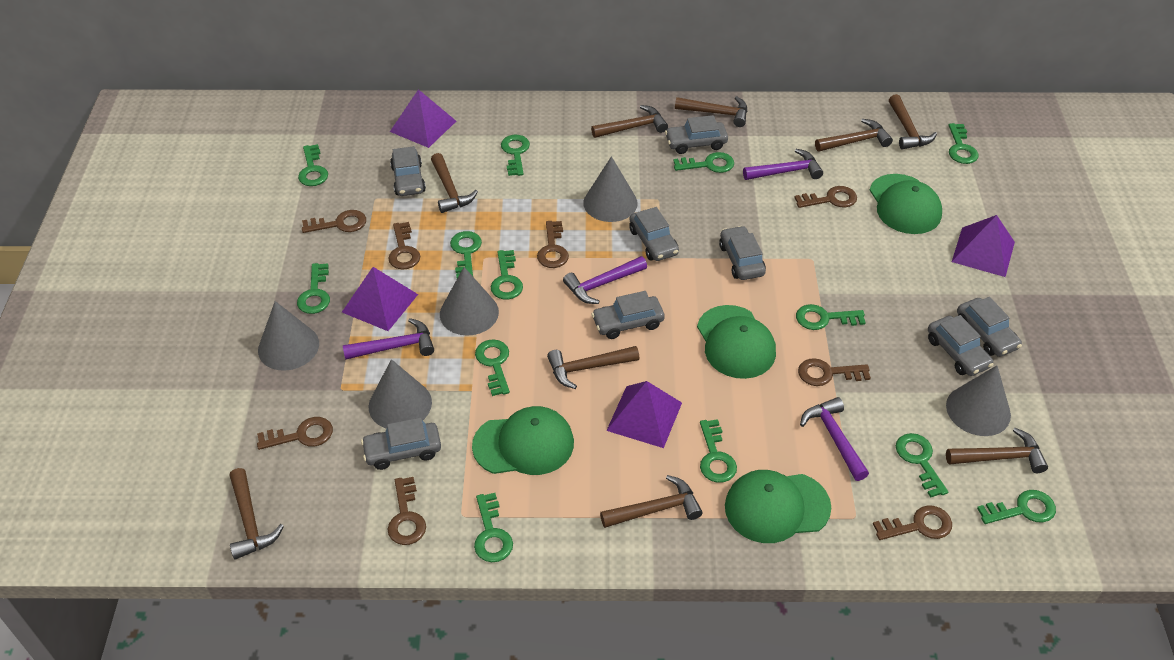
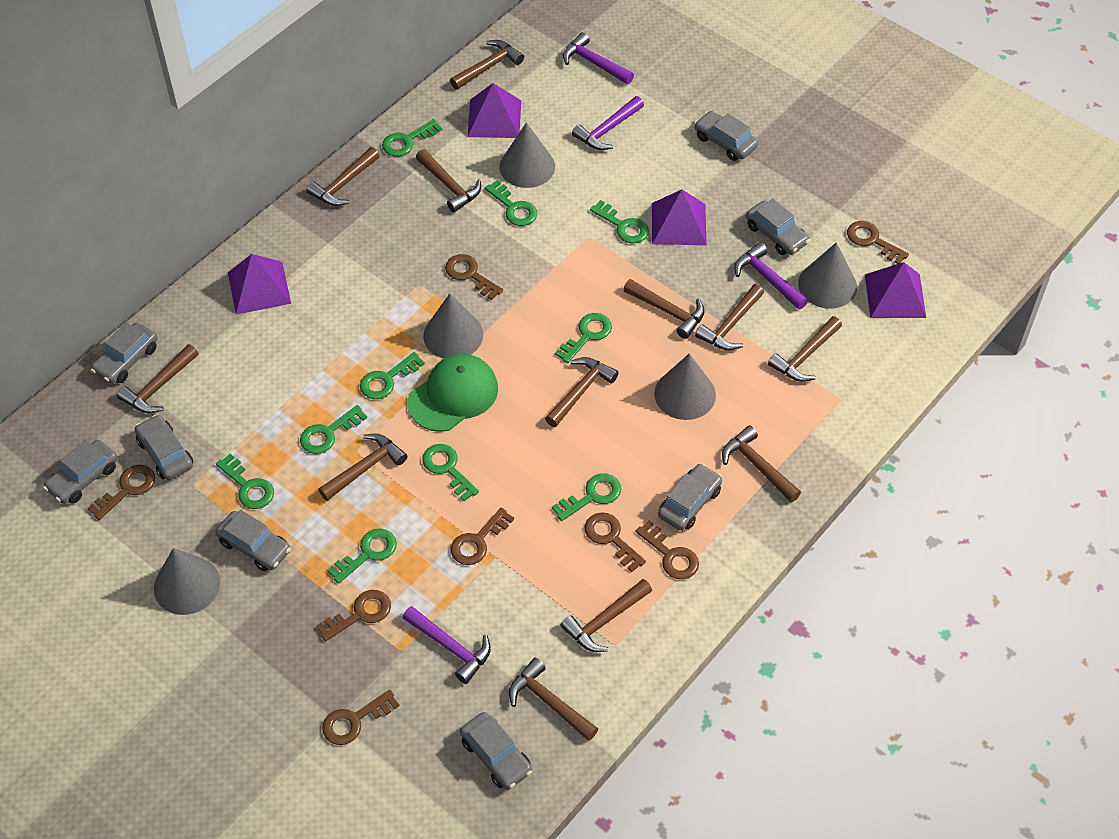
brown hammer: 9 -> 12
green cap: 4 -> 1
green key: 13 -> 10

